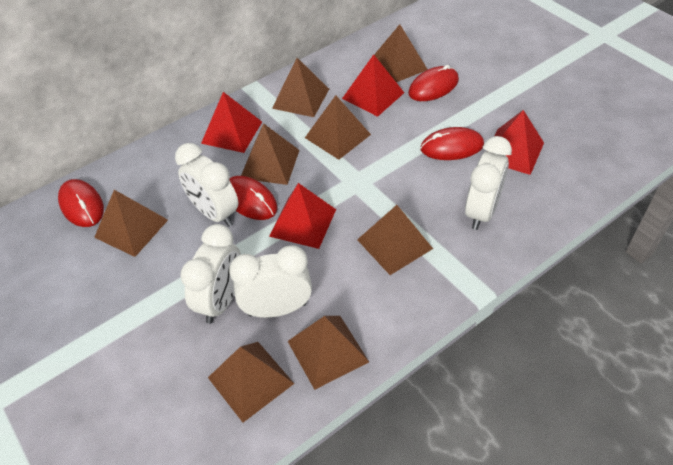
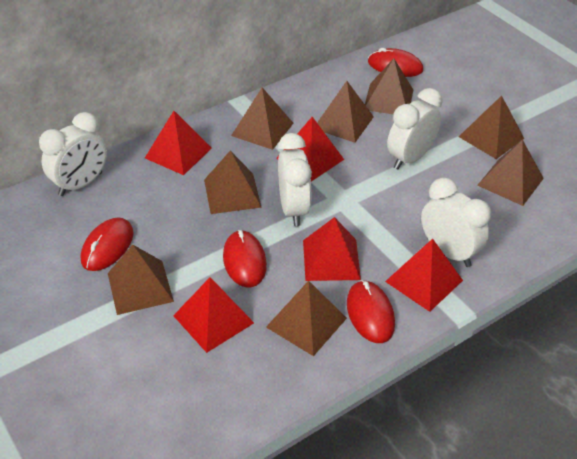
red pyramid: 4 -> 5

